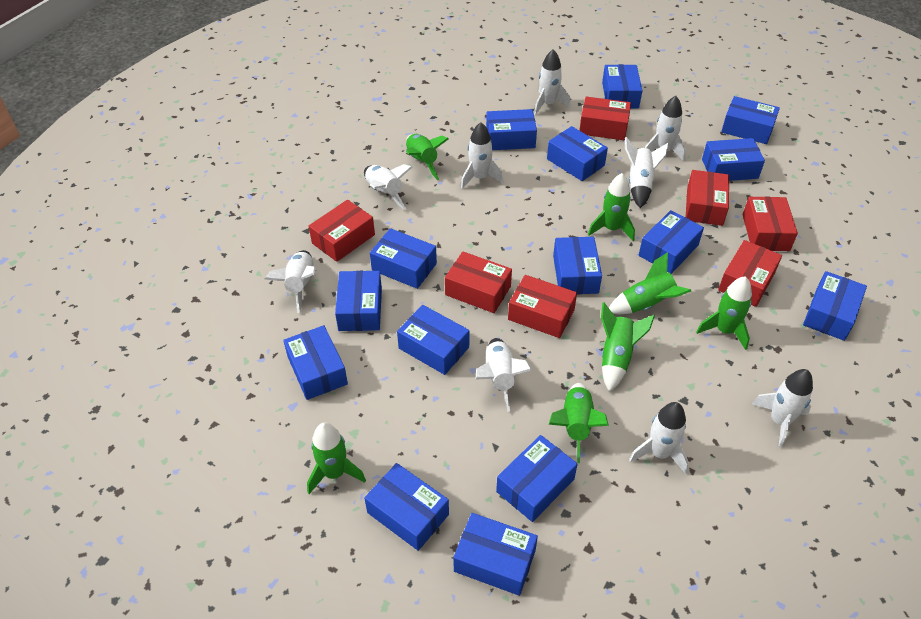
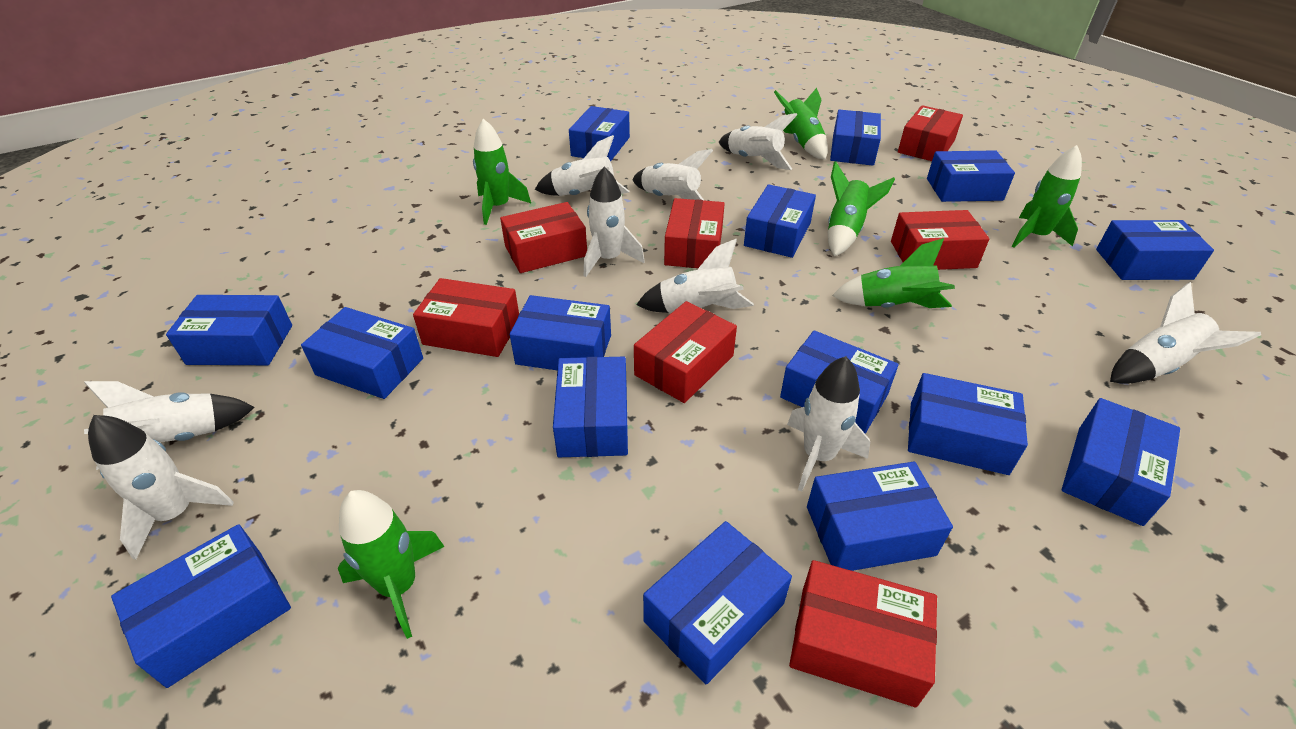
green rocket: 7 -> 6

